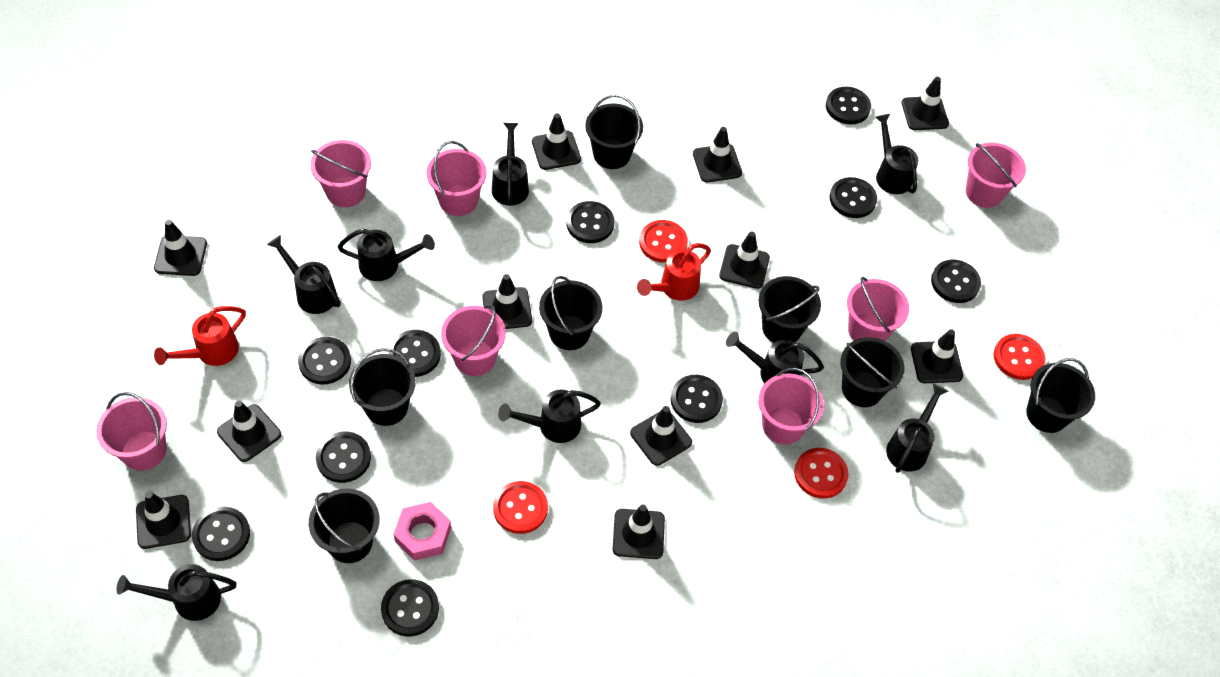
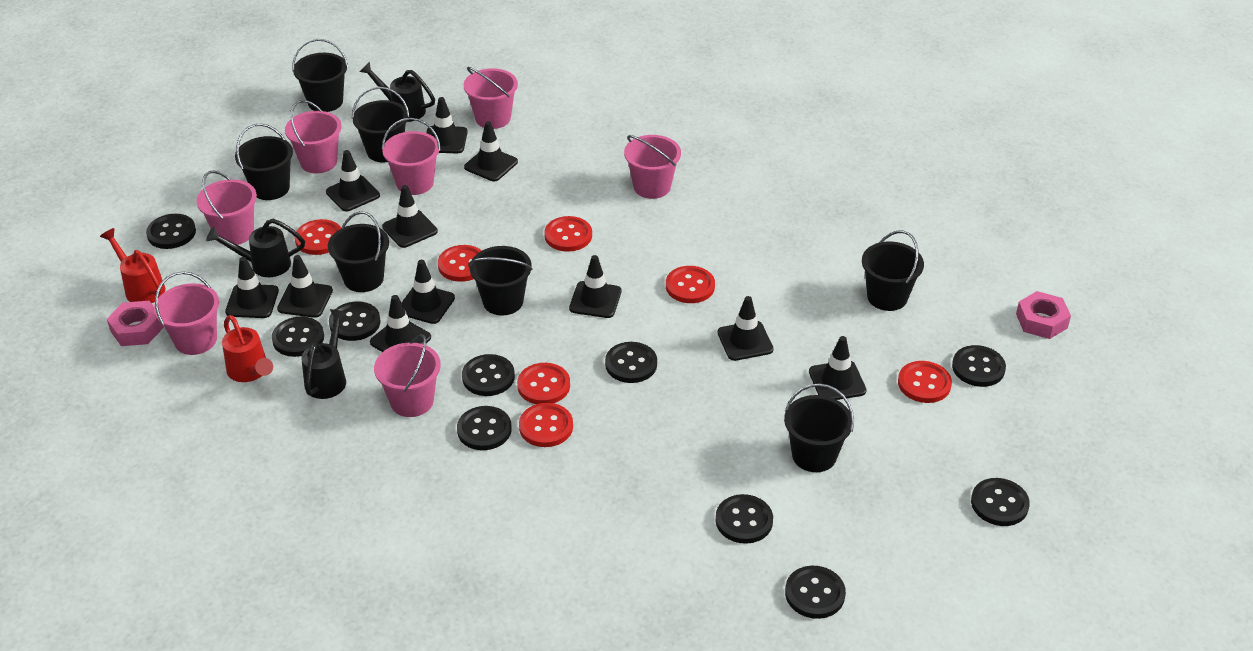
black watering can: 8 -> 3
pink nut: 1 -> 2
red button: 4 -> 7

